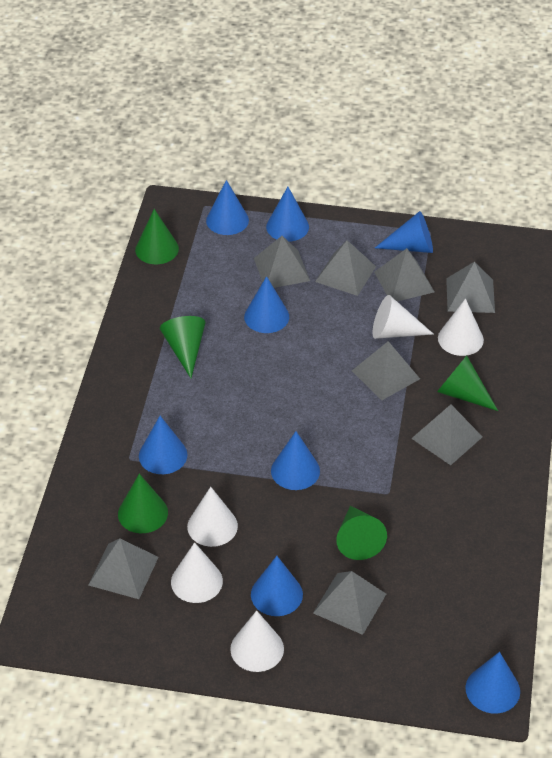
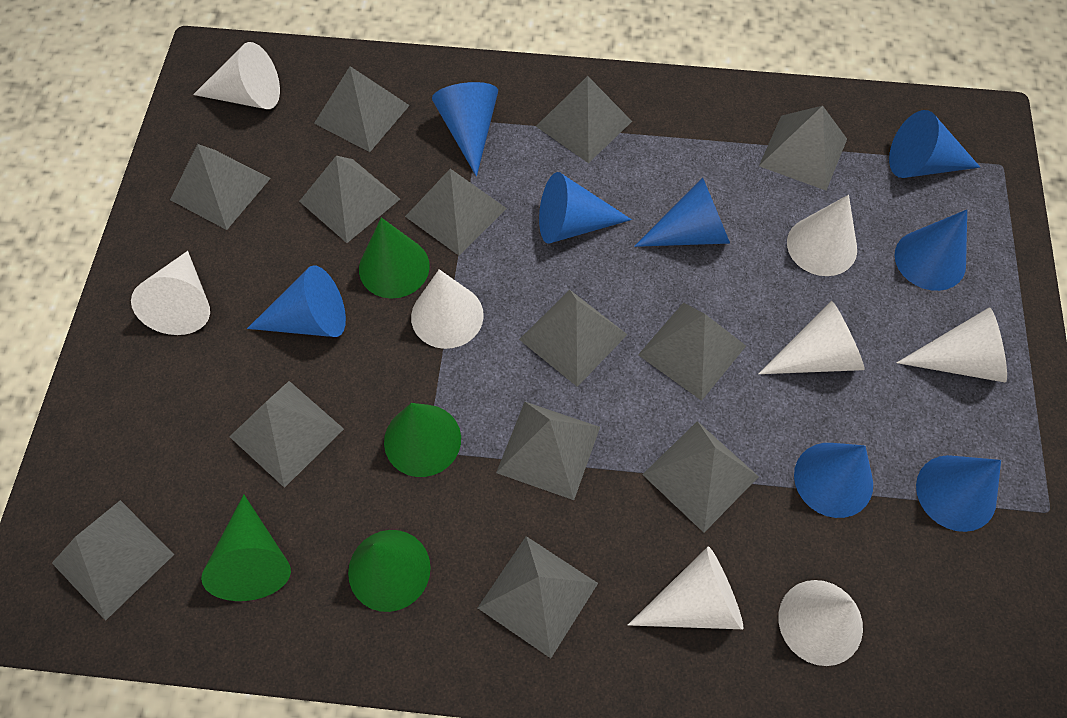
green cone: 5 -> 4
grey pyramid: 8 -> 13
white cone: 5 -> 8

